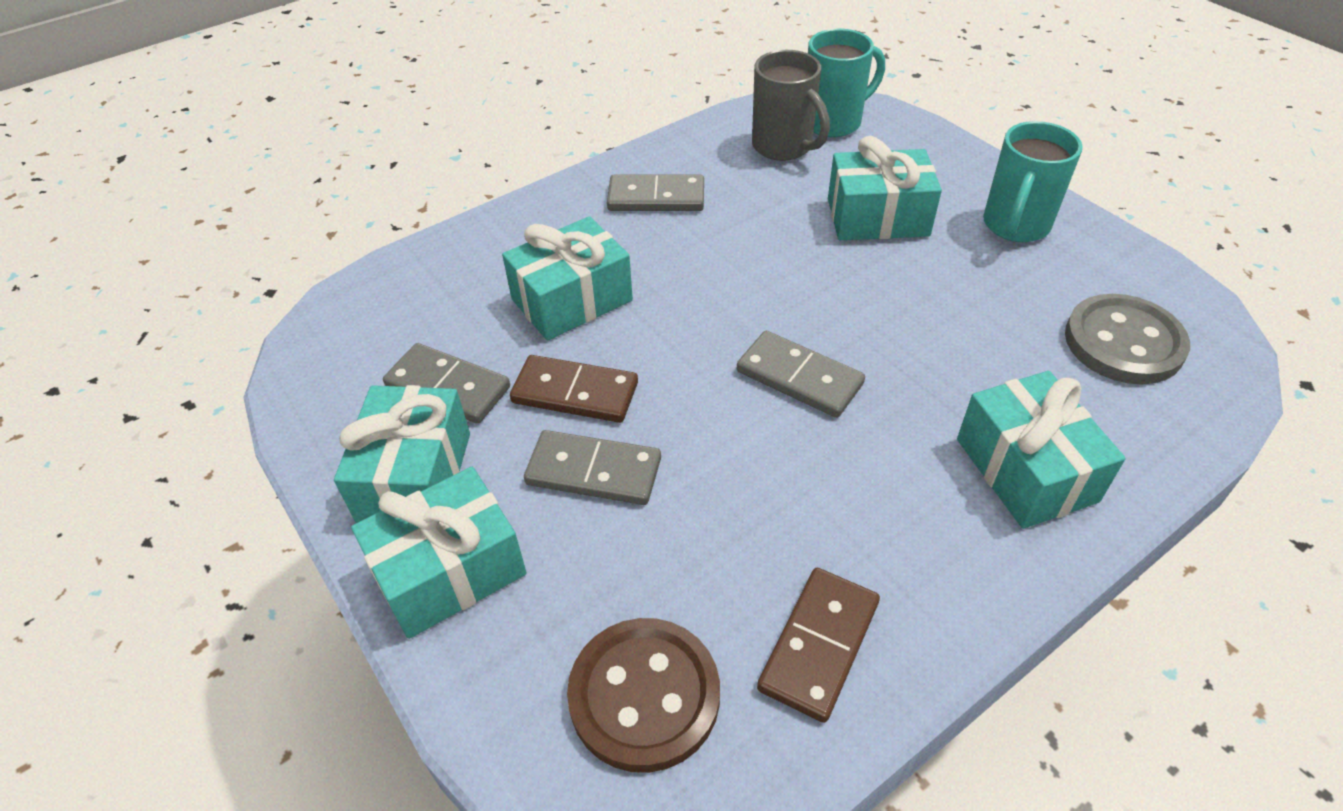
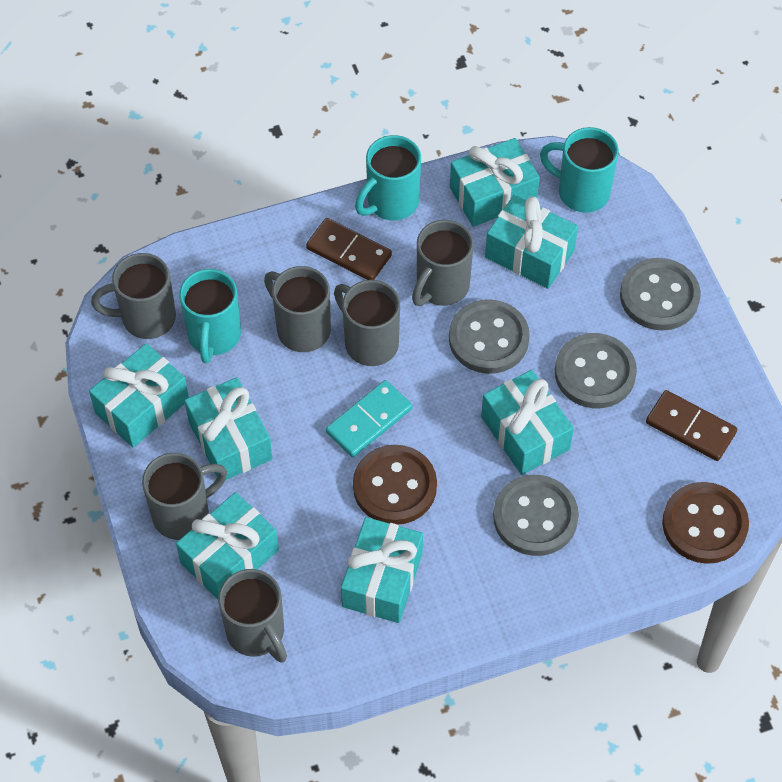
brown button: 1 -> 2
grey button: 1 -> 4
grey domino: 4 -> 0
grey mug: 1 -> 6
turquoise domino: 0 -> 1
turquoise gift: 5 -> 7
turquoise mug: 2 -> 3

